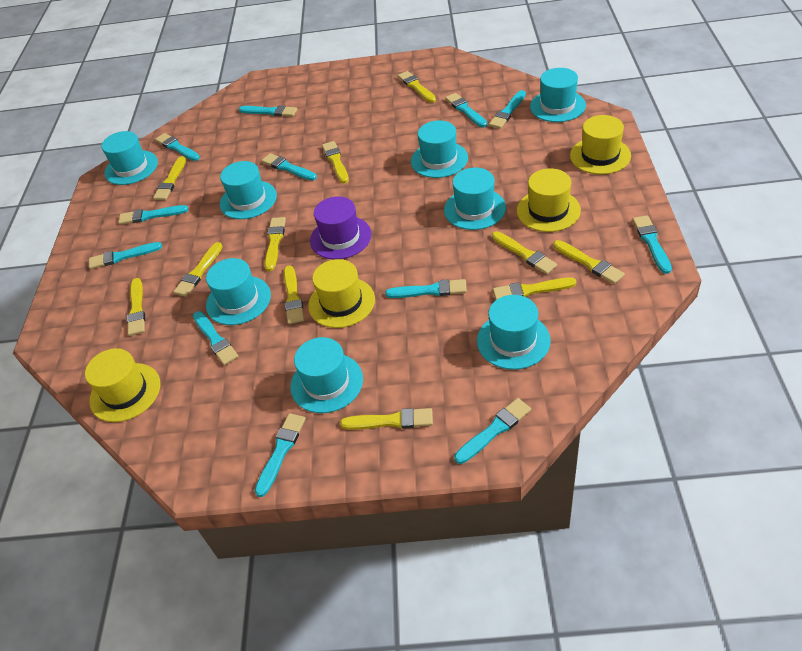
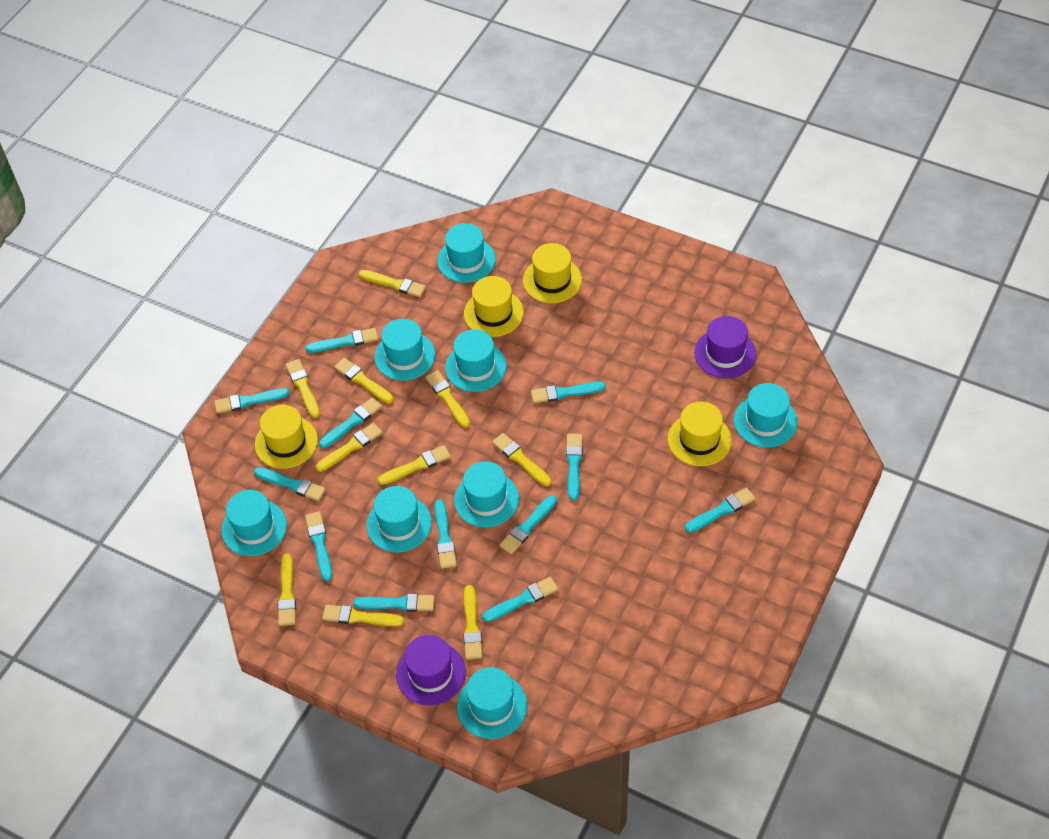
purple hat: 1 -> 2
yellow brush: 11 -> 10

